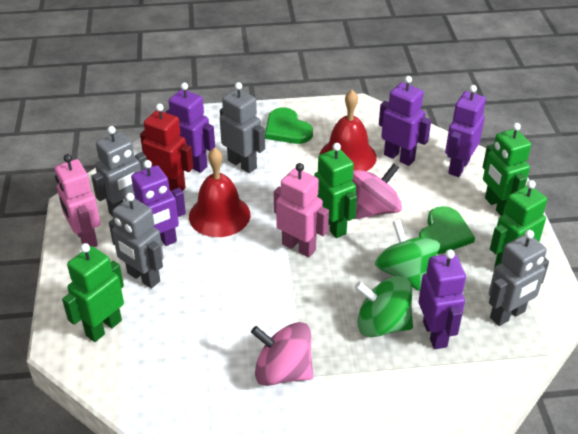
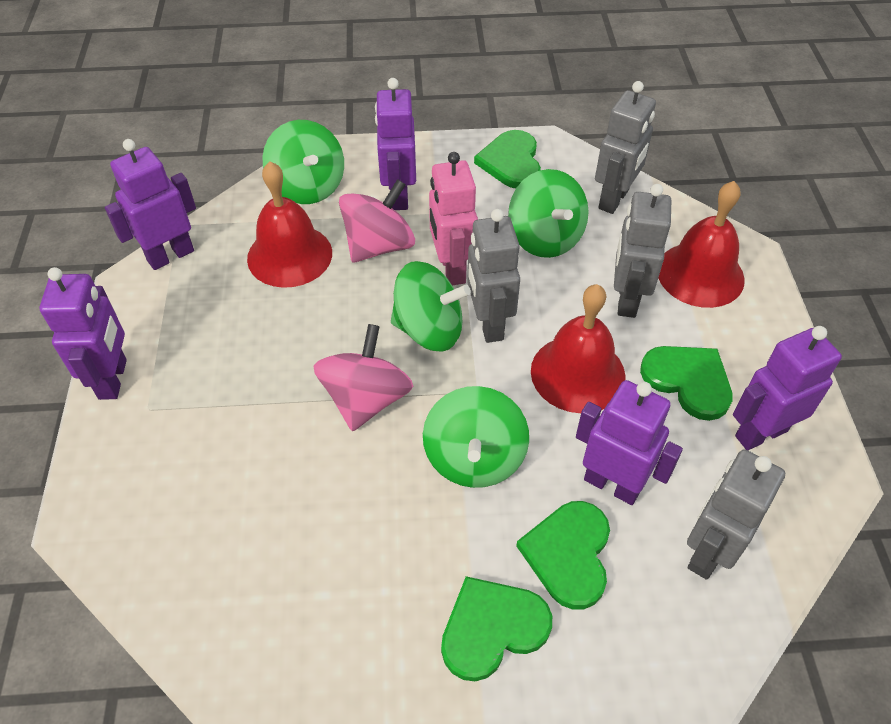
green heart: 2 -> 4
green robot: 4 -> 0
green spinning top: 2 -> 4
pink robot: 2 -> 1
red bell: 2 -> 3
red robot: 1 -> 0

